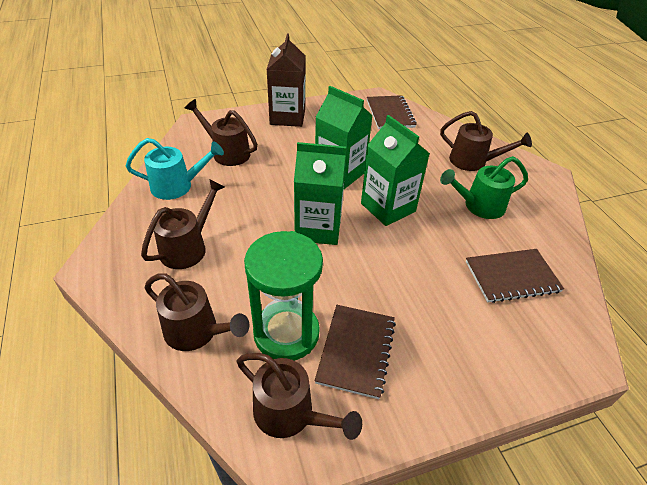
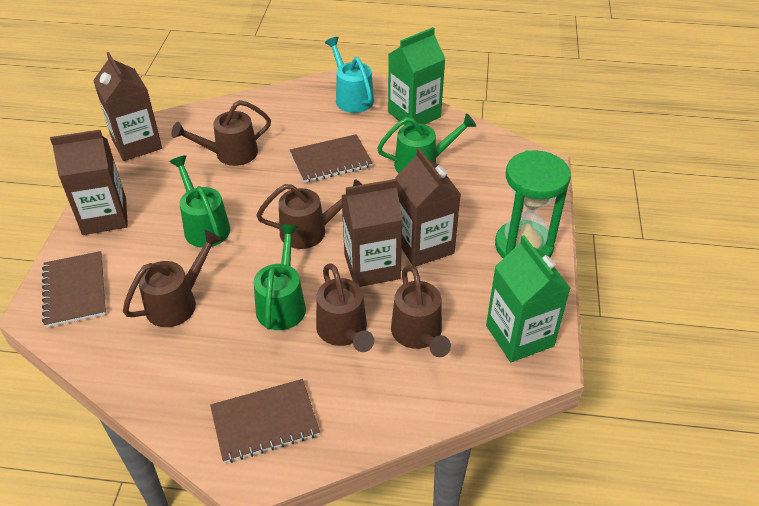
brown carton: 1 -> 4
green carton: 3 -> 2
green watering can: 1 -> 3

